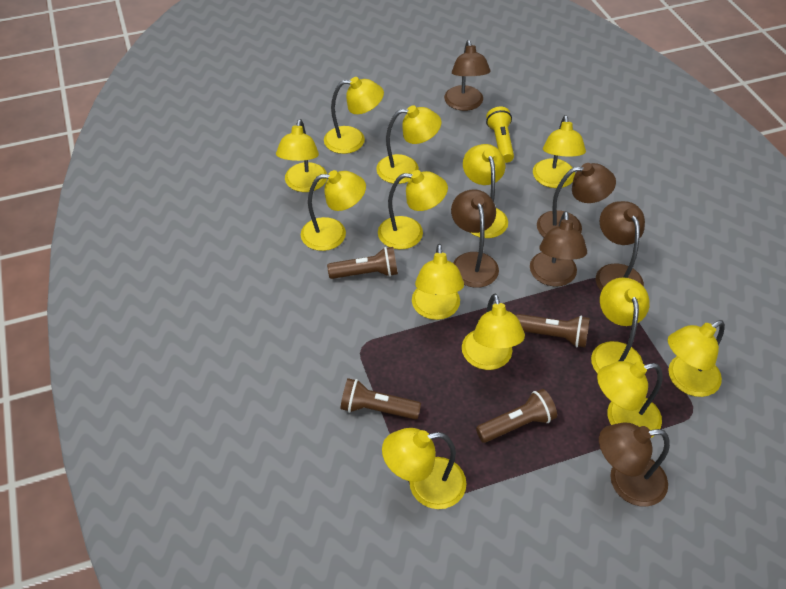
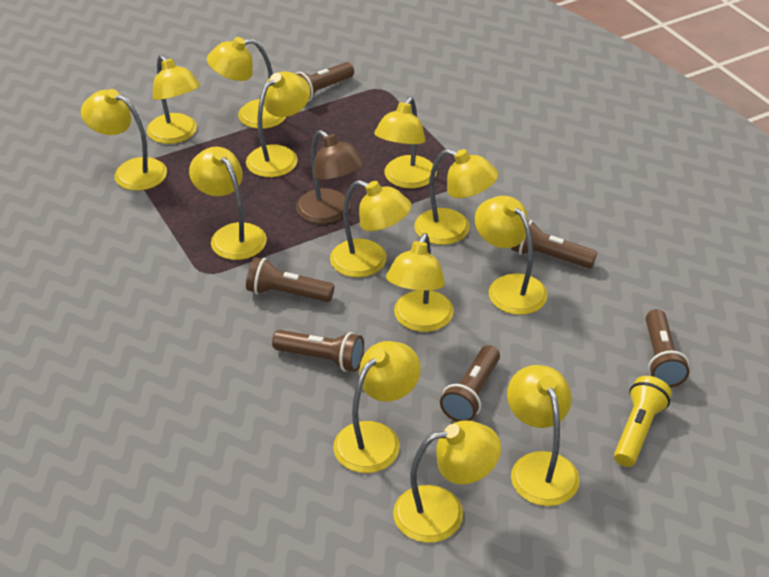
brown flashlight: 4 -> 6
brown lamp: 6 -> 1

